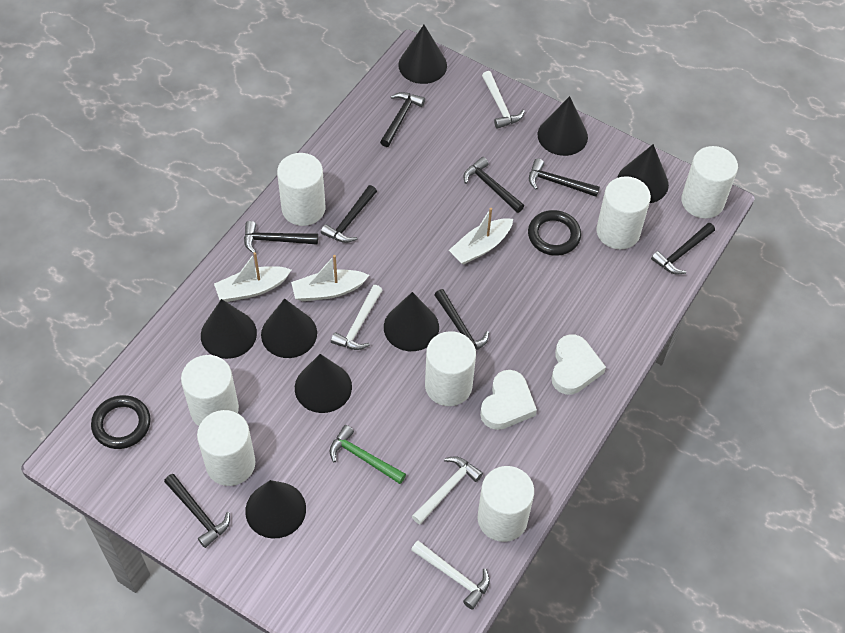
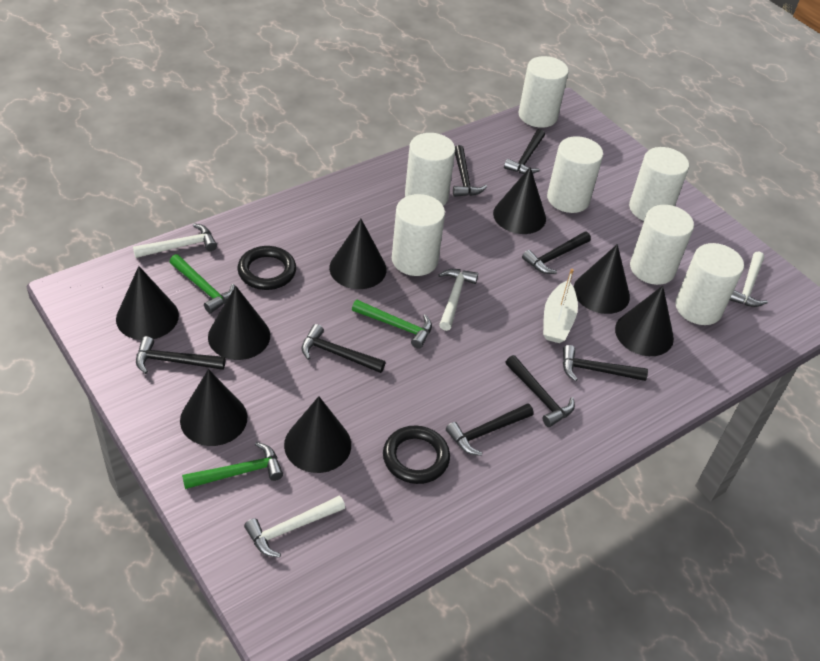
green hammer: 1 -> 3
white boat: 3 -> 1
white heart: 2 -> 0

